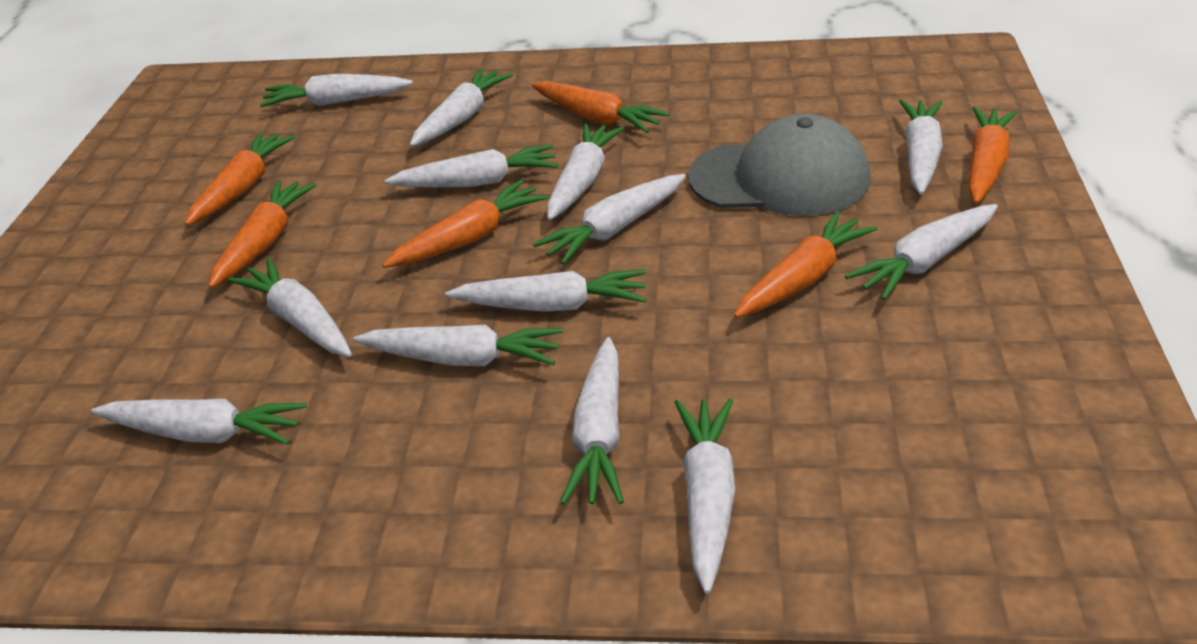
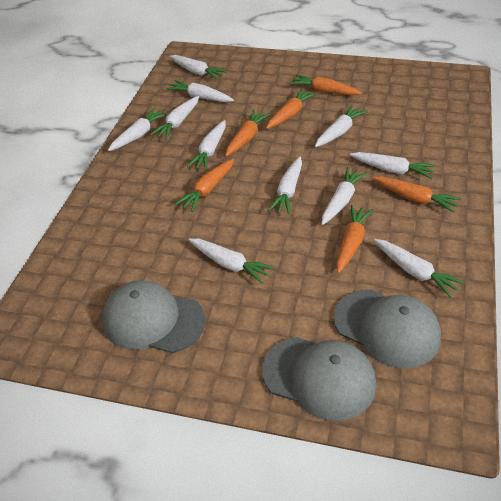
grey cap: 1 -> 3
white carrot: 13 -> 11

